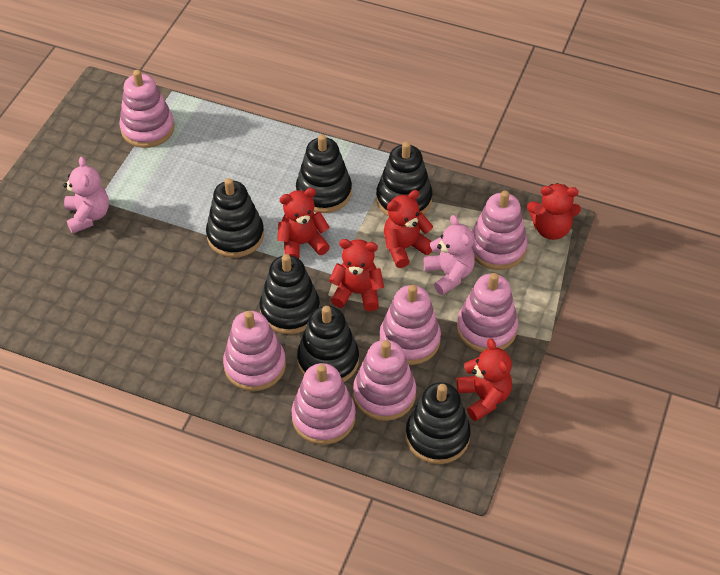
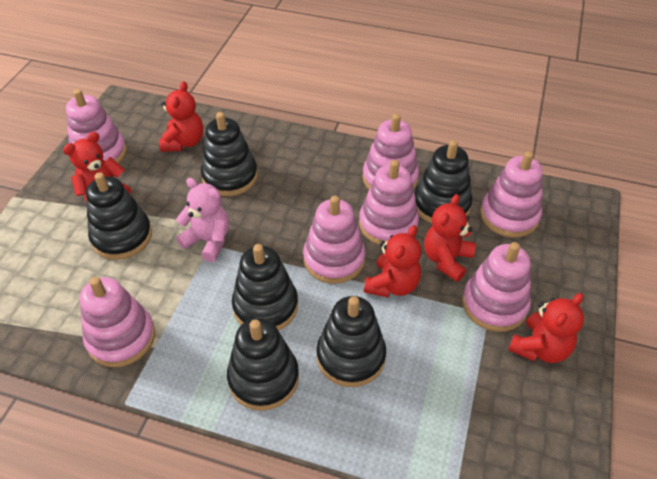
pink teddy bear: 2 -> 1

